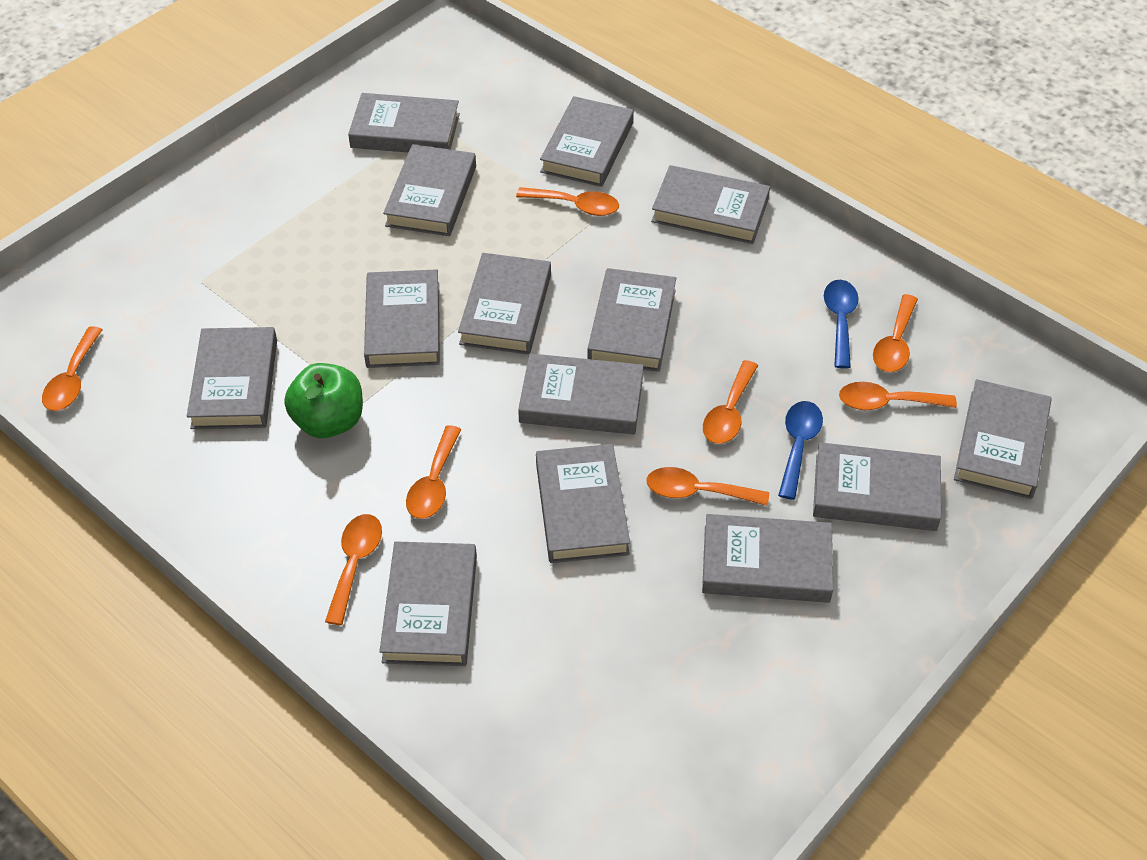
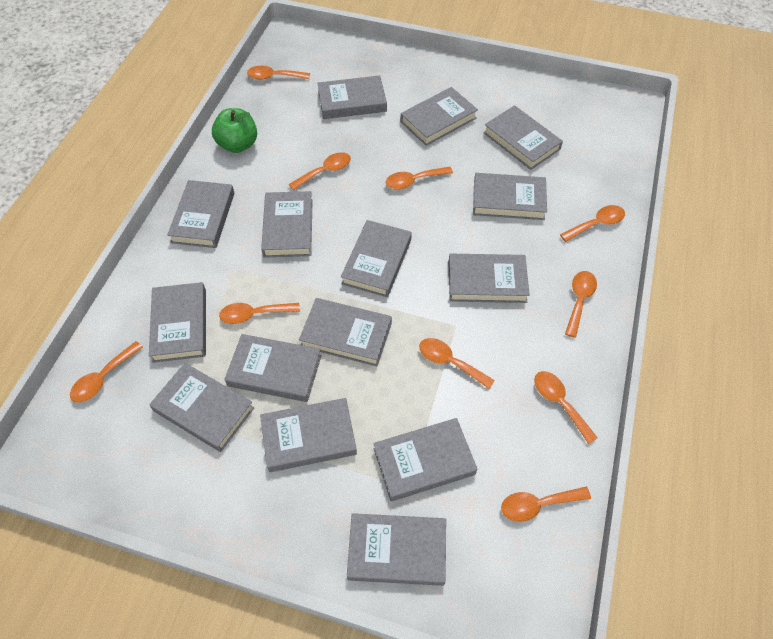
blue spoon: 2 -> 0
grey book: 14 -> 15
orange spoon: 8 -> 10

